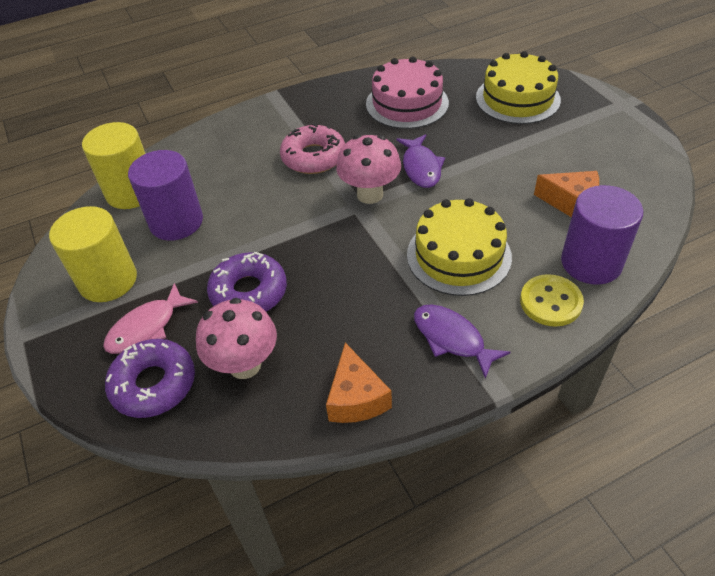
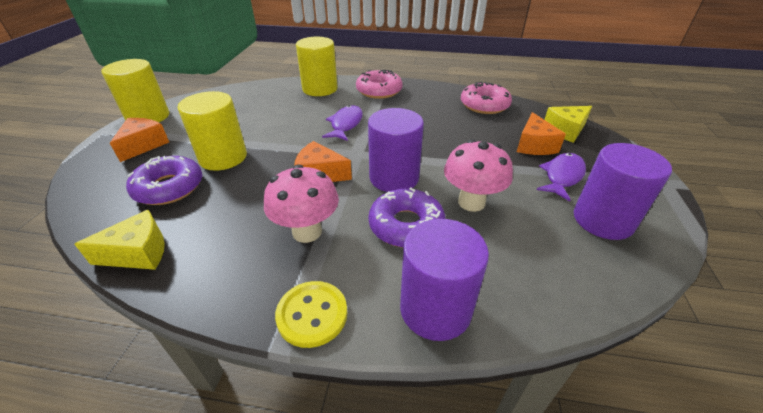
orange cheese: 2 -> 3
pink cake: 1 -> 0
pink donut: 1 -> 2
pink fish: 1 -> 0
purple cylinder: 2 -> 3
yellow cake: 2 -> 0
yellow cheese: 0 -> 2
yellow cylinder: 2 -> 3

